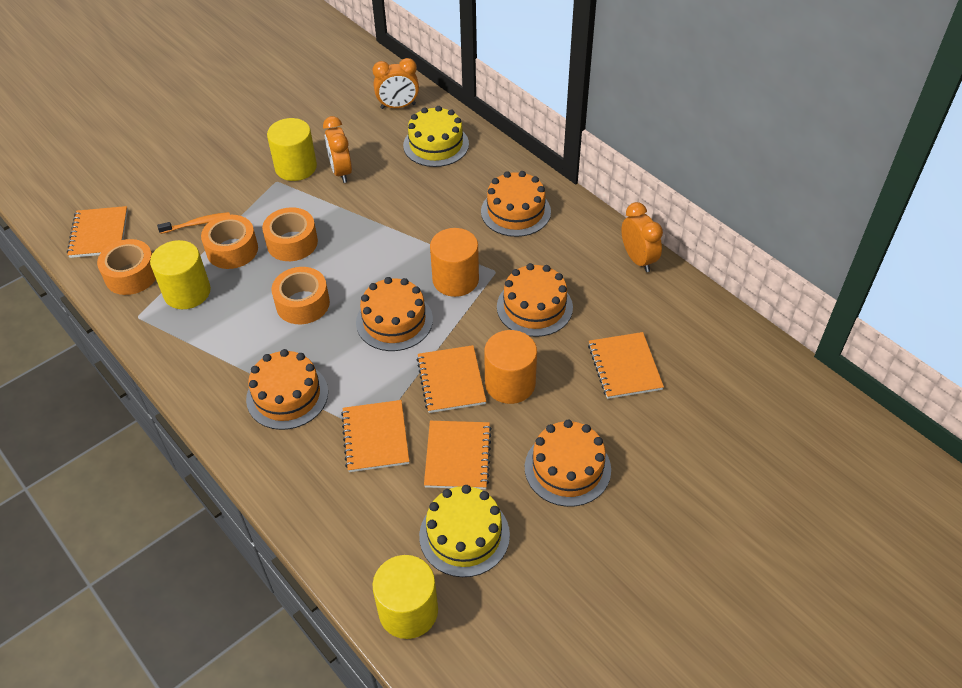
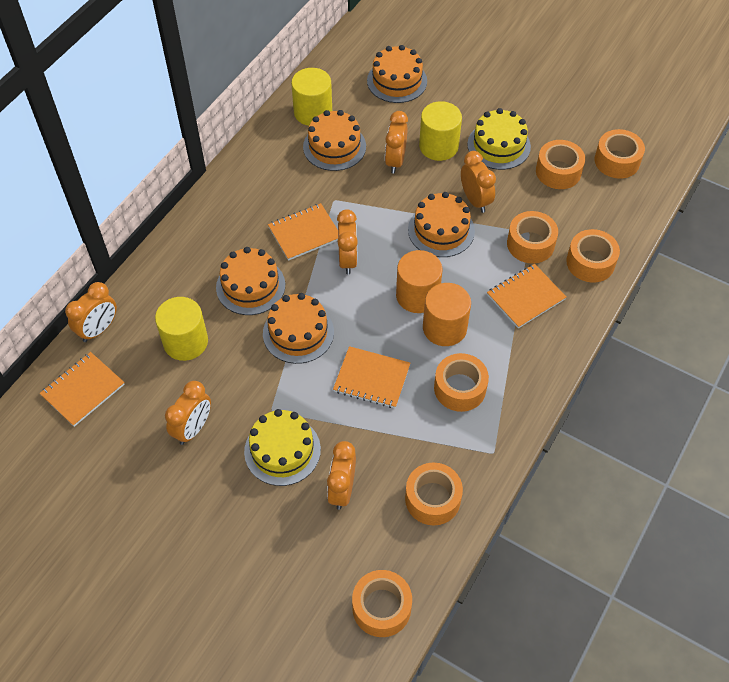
orange clock: 3 -> 6
orange notebook: 5 -> 4
orange tape: 4 -> 7
orange toothbrush: 1 -> 0

